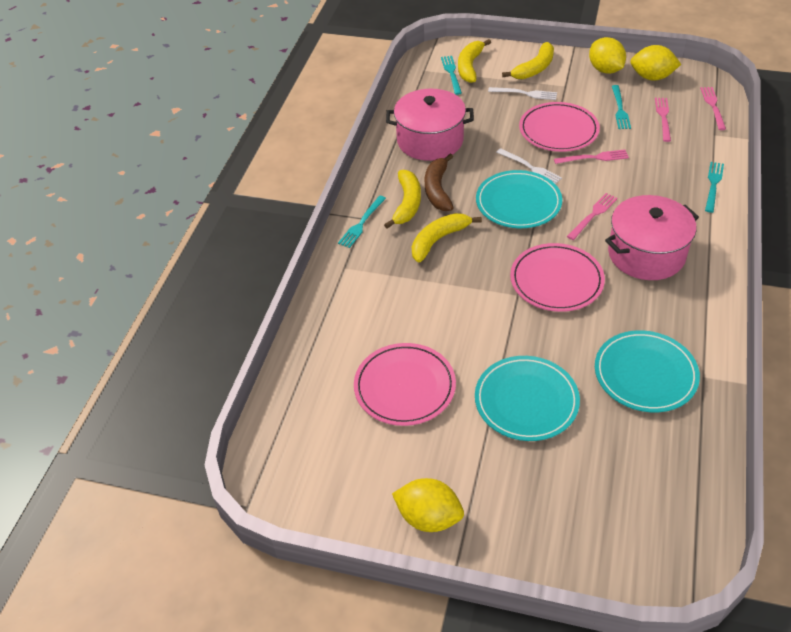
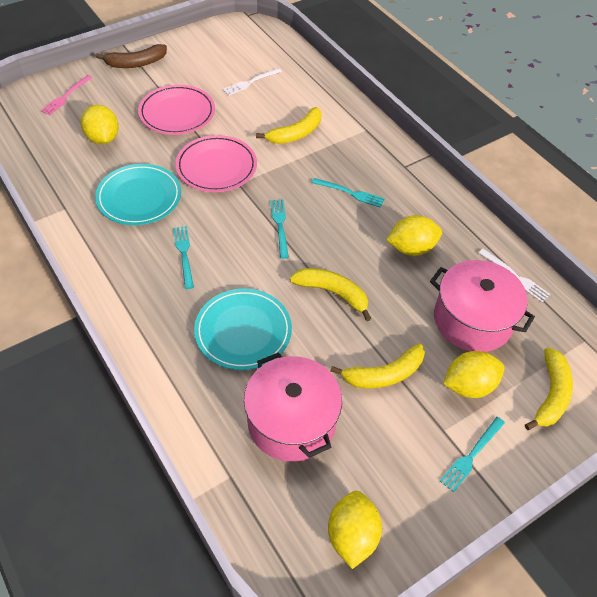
pink fork: 4 -> 1
pink plate: 3 -> 2
turquoise plate: 3 -> 2
yellow lemon: 3 -> 4

